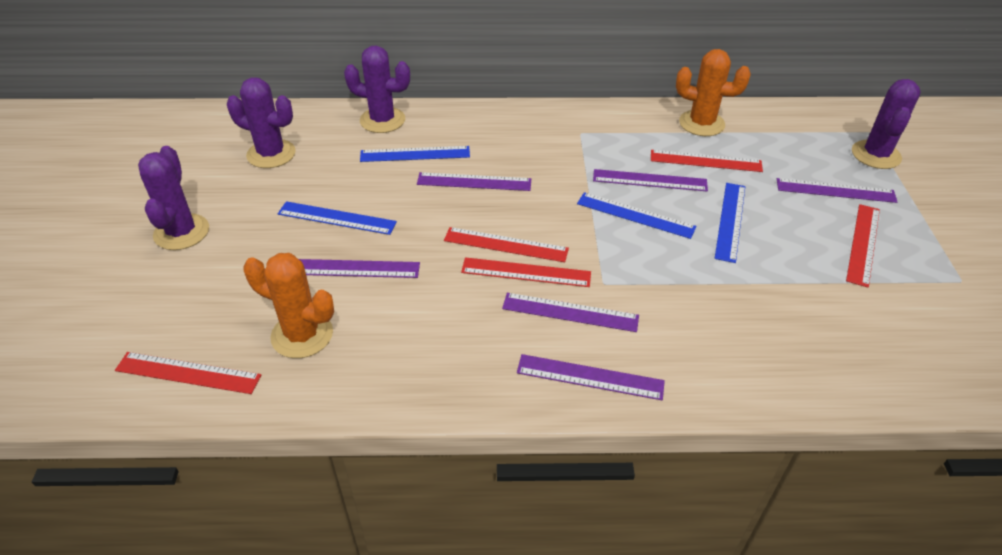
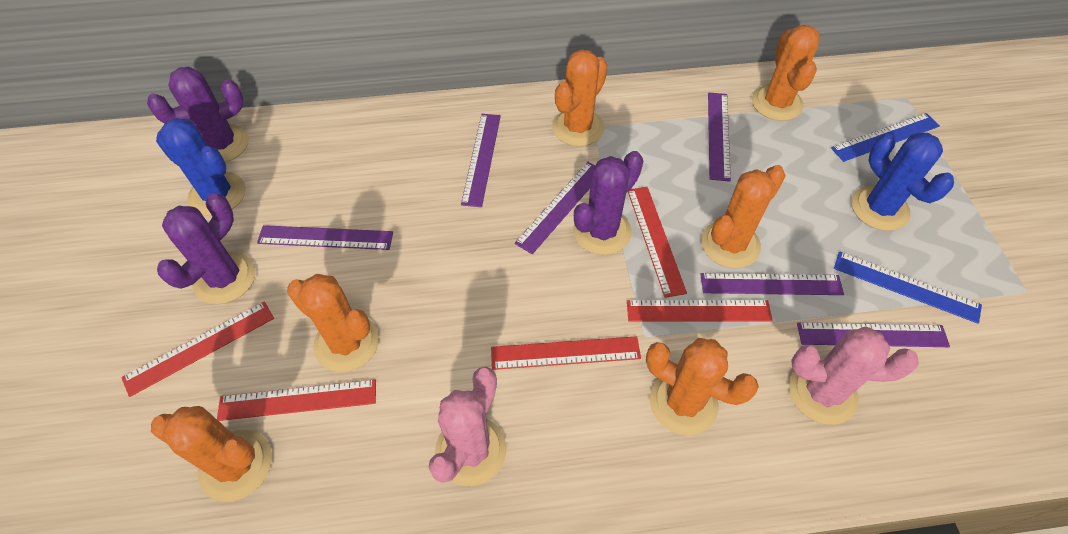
blue cactus: 0 -> 2
blue ruler: 4 -> 2
orange cactus: 2 -> 6
pink cactus: 0 -> 2
purple cactus: 4 -> 3

